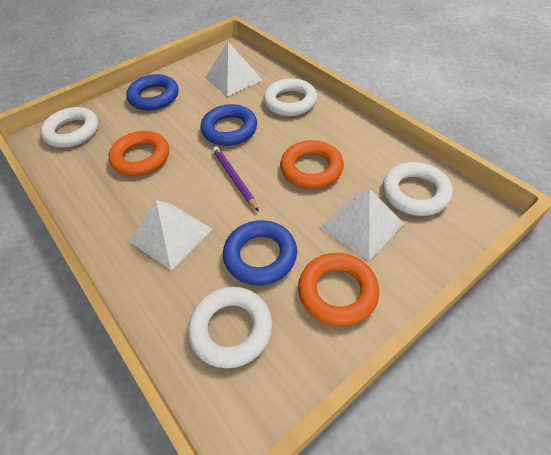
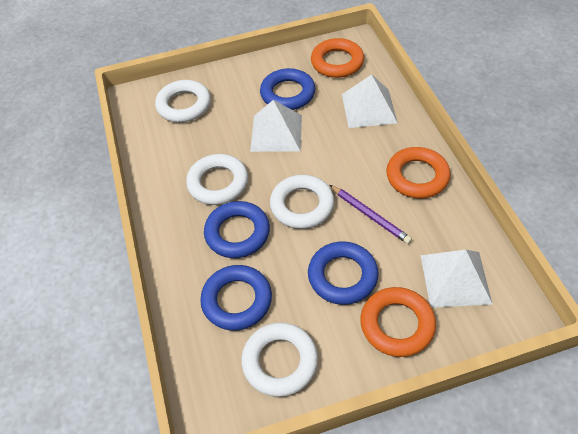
blue ring: 3 -> 4

